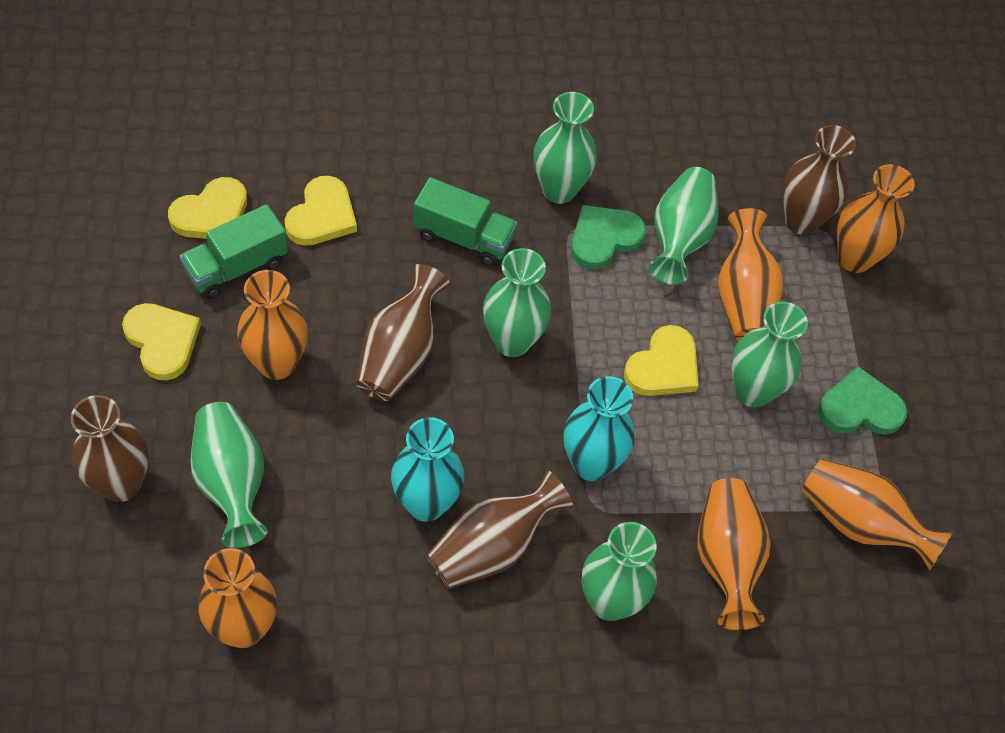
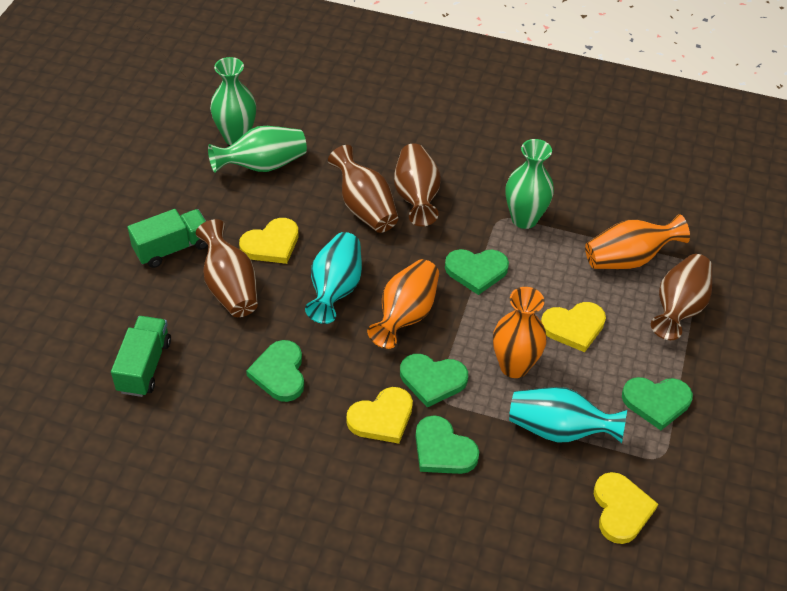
green heart: 2 -> 5
green vase: 6 -> 3
orange vase: 6 -> 3

